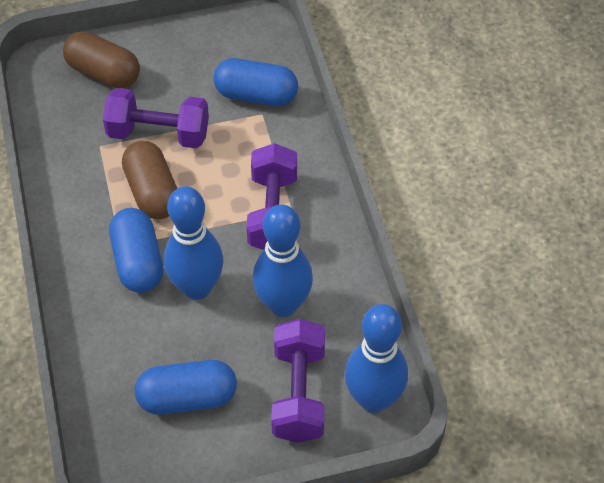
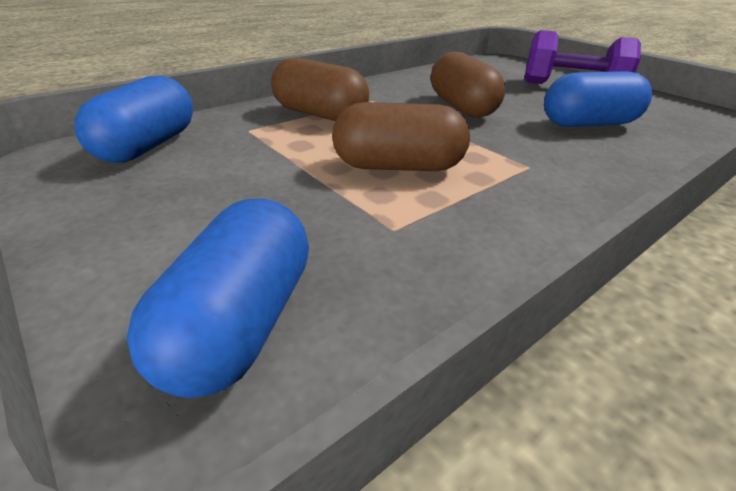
blue bowling pin: 3 -> 0
brown capsule: 2 -> 3
purple dumbbell: 3 -> 1

